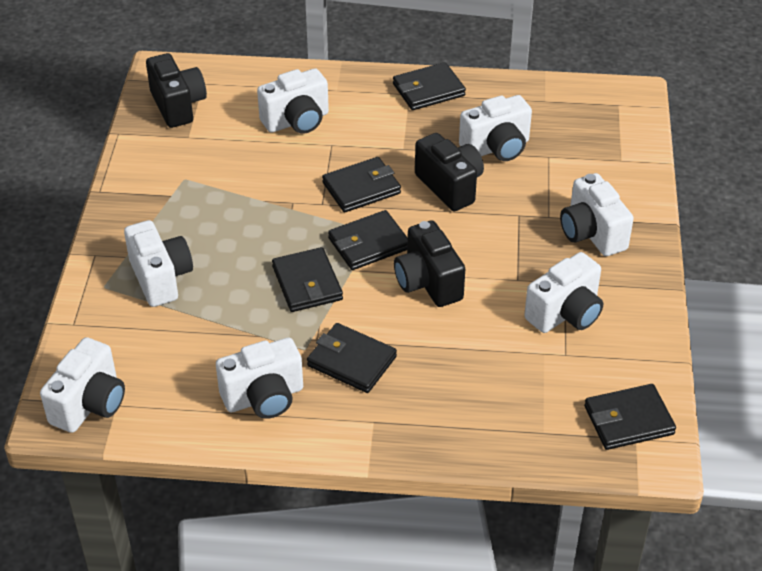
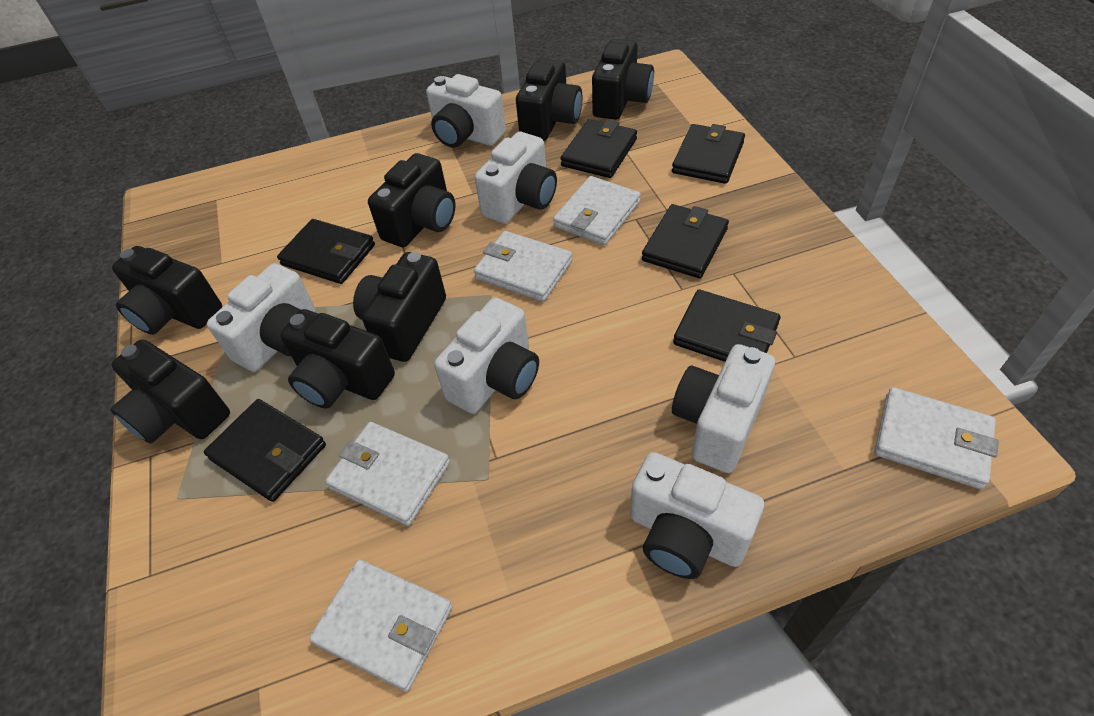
black camera: 3 -> 7
white camera: 7 -> 6
white wallet: 0 -> 5

